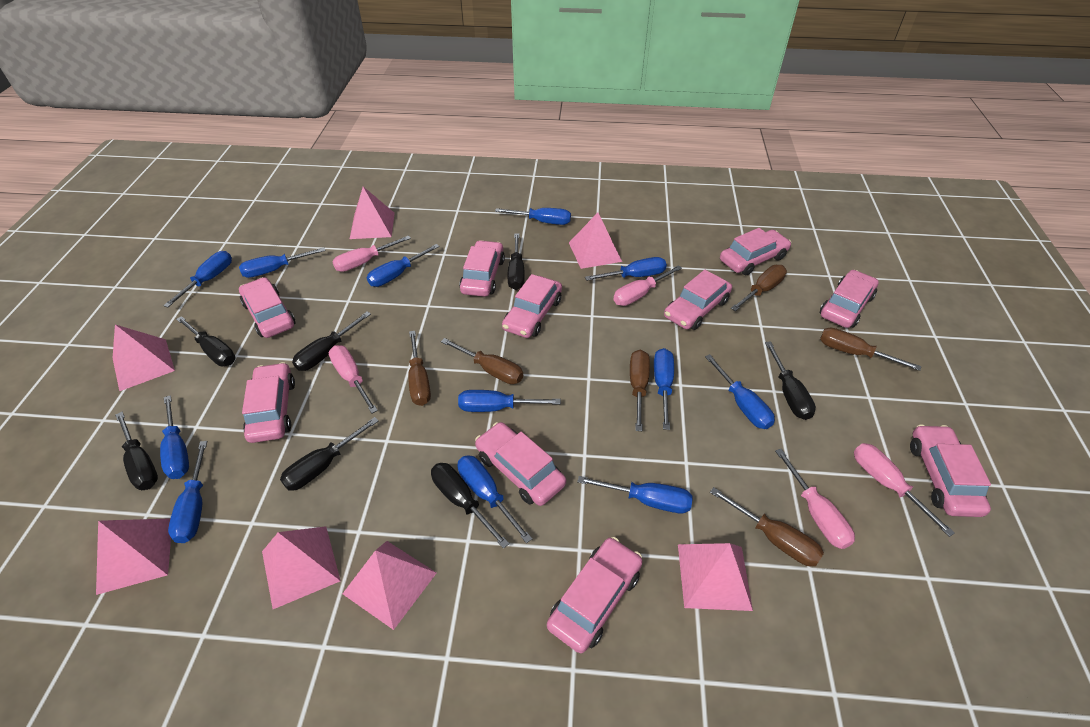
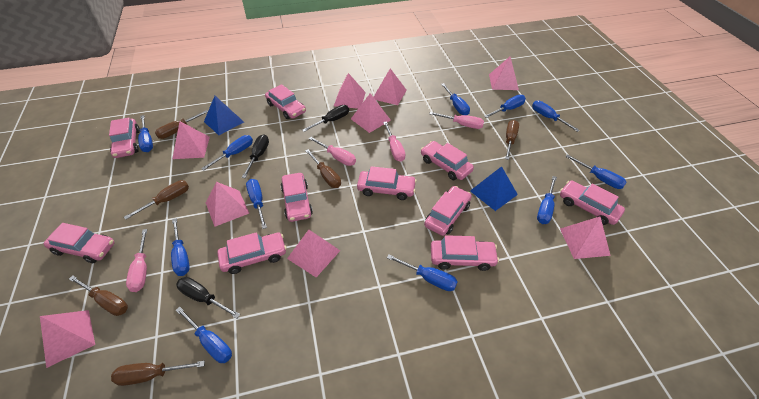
black screwdriver: 7 -> 3
blue pyramid: 0 -> 2
blue screwdriver: 12 -> 11
pink pyramid: 7 -> 9
pink screwdriver: 5 -> 4

